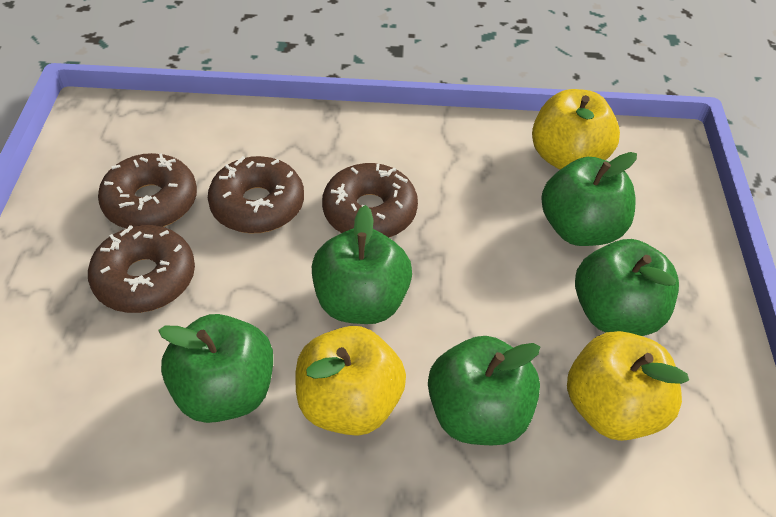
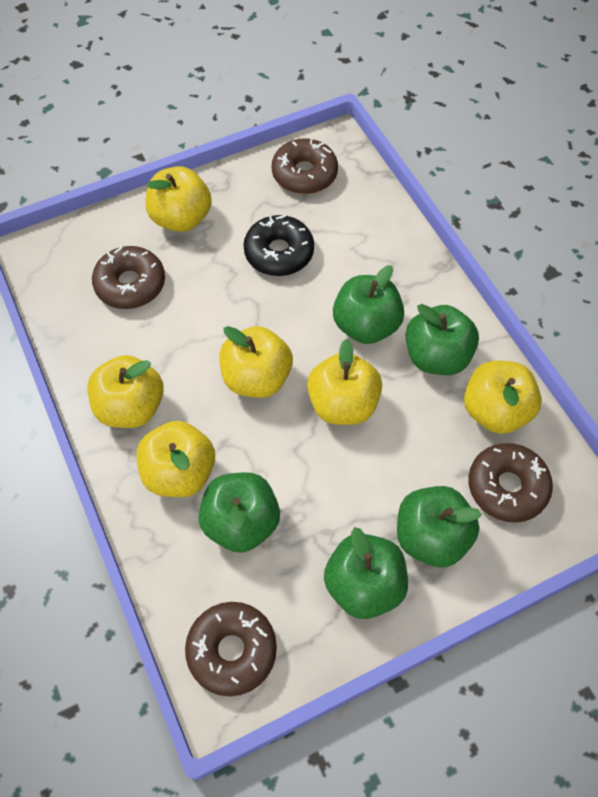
black donut: 0 -> 1
yellow apple: 3 -> 6

